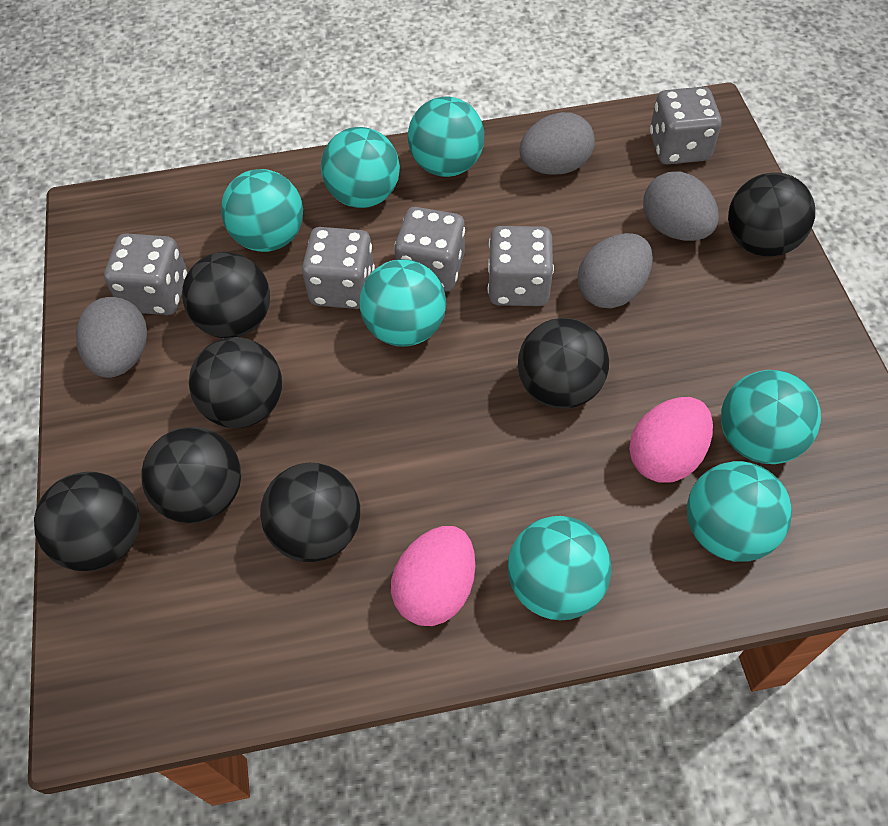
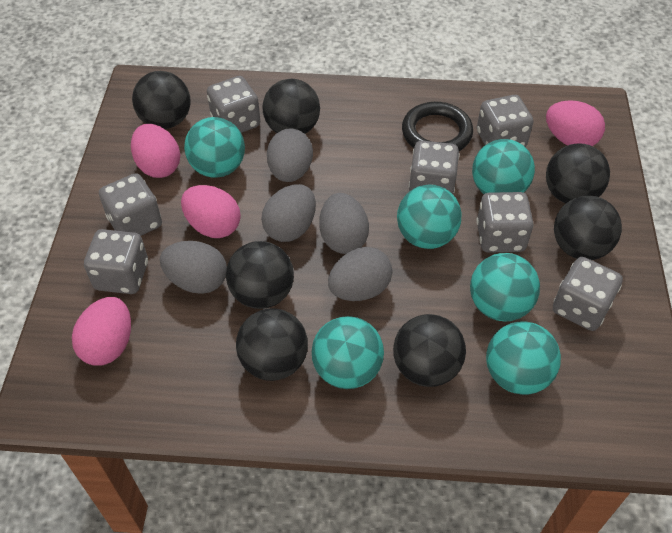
black ring: 0 -> 1
grey dice: 5 -> 7
grey egg: 4 -> 5
pink egg: 2 -> 4
turquoise ball: 7 -> 6

